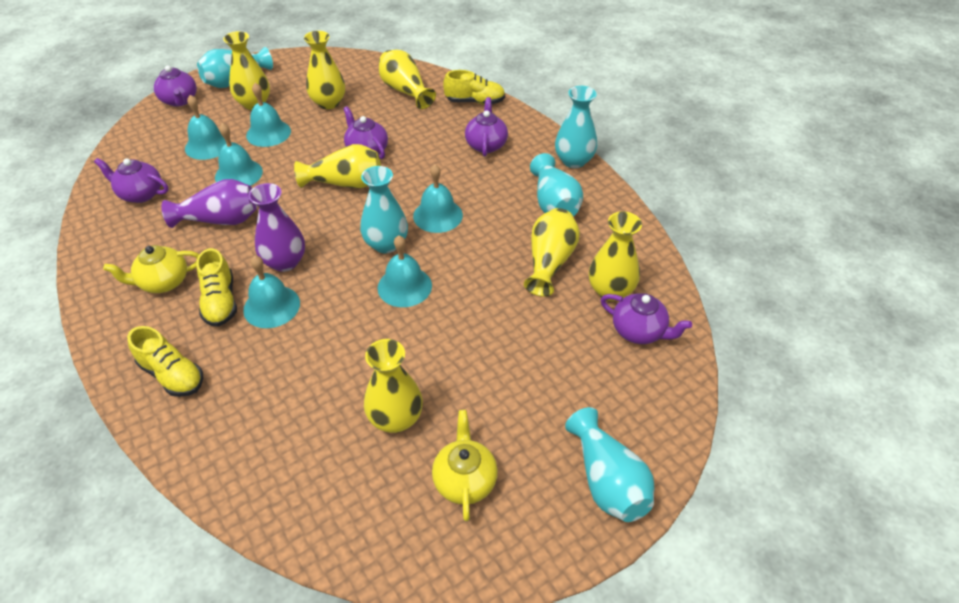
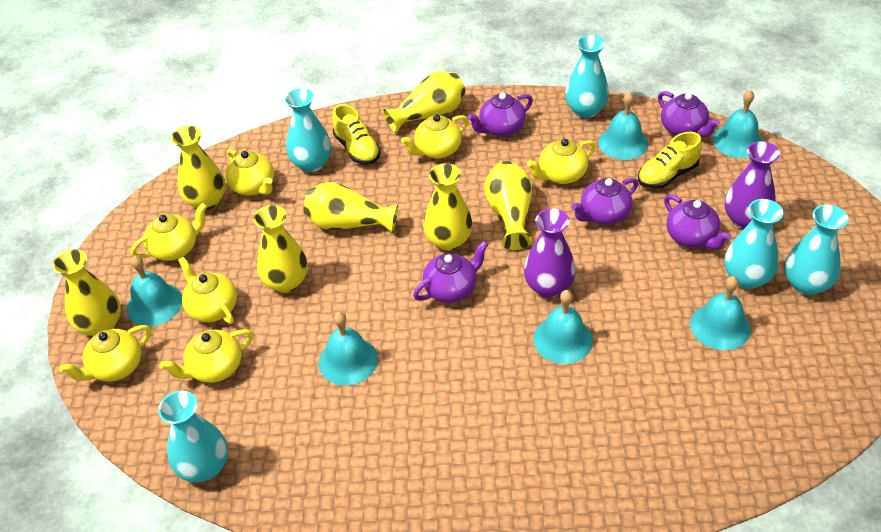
yellow shoe: 3 -> 2
yellow teapot: 2 -> 7

